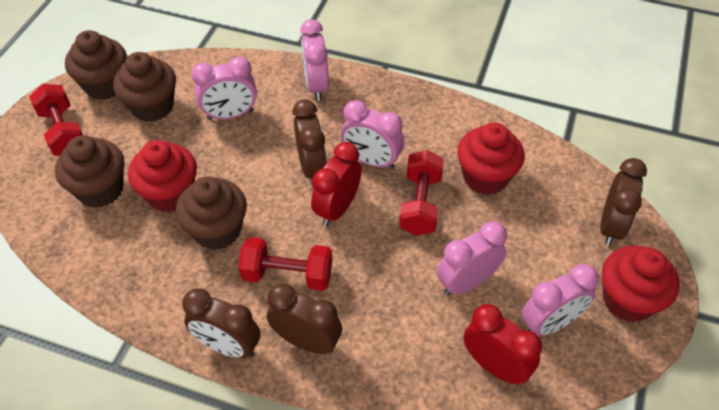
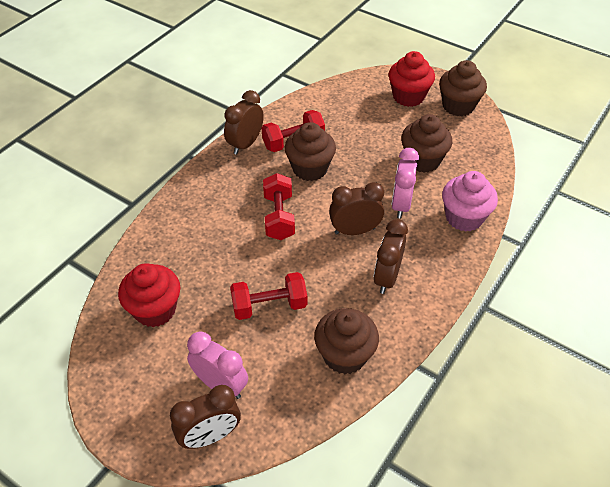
pink clock: 5 -> 2
pink cupcake: 0 -> 1
red clock: 2 -> 0
red cupcake: 3 -> 2

